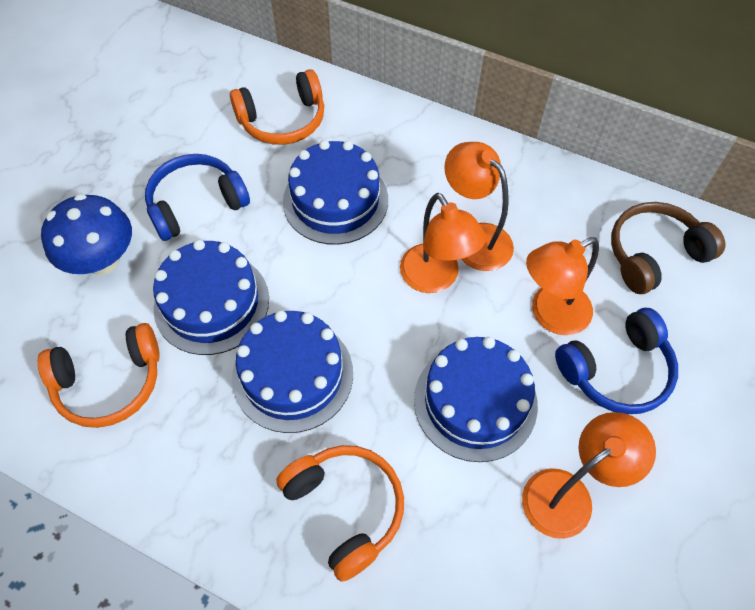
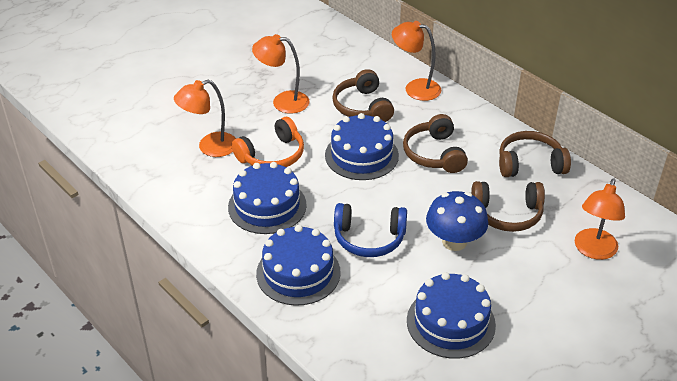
blue headphones: 2 -> 1
brown headphones: 1 -> 4
orange headphones: 3 -> 1

